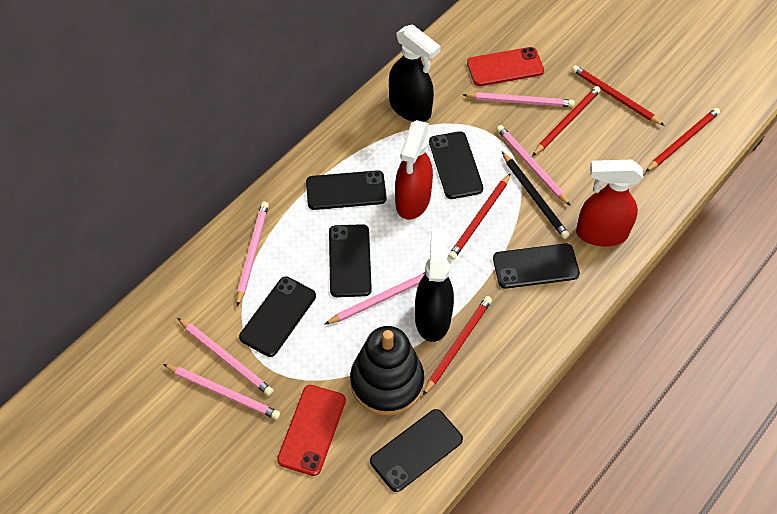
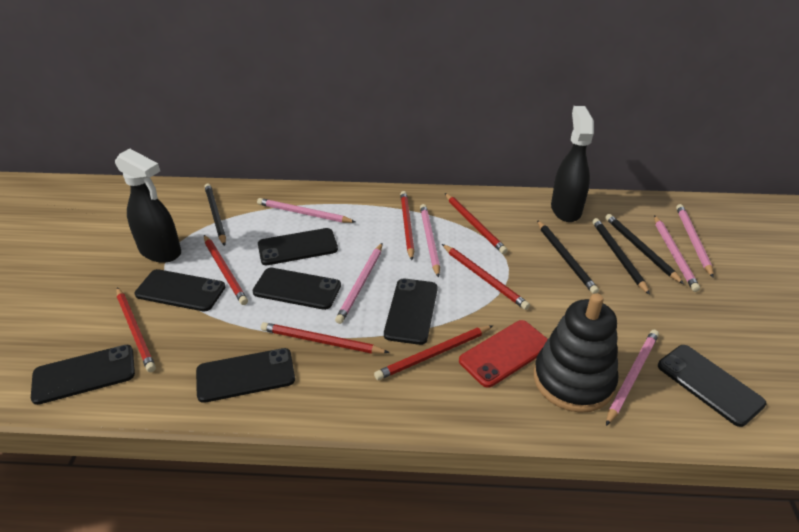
black pencil: 1 -> 4
black phone: 6 -> 7
red pencil: 5 -> 7
red phone: 2 -> 1
red spray bottle: 2 -> 0

